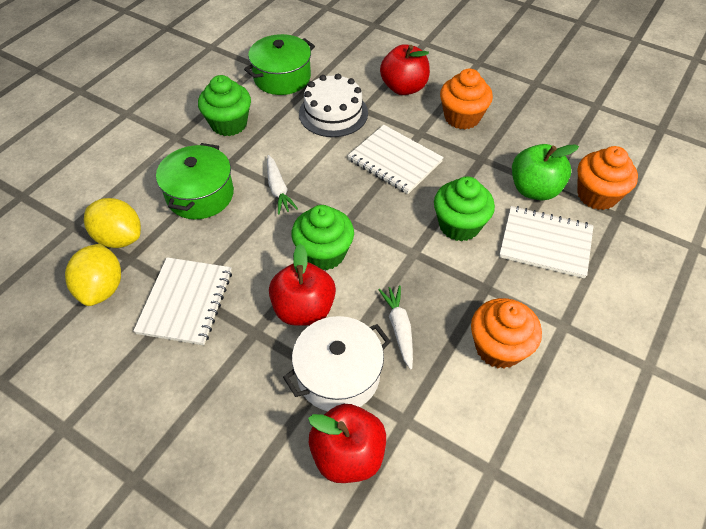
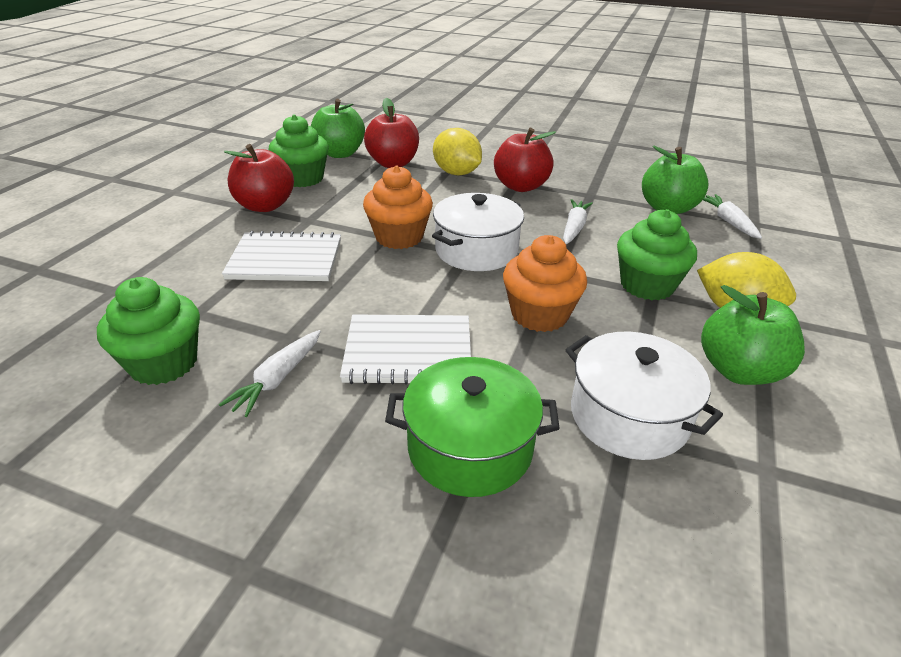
green apple: 1 -> 3
green pot: 2 -> 1
orange cupcake: 3 -> 2
white cake: 1 -> 0
white carrot: 2 -> 3
white notebook: 3 -> 2
white pot: 1 -> 2

